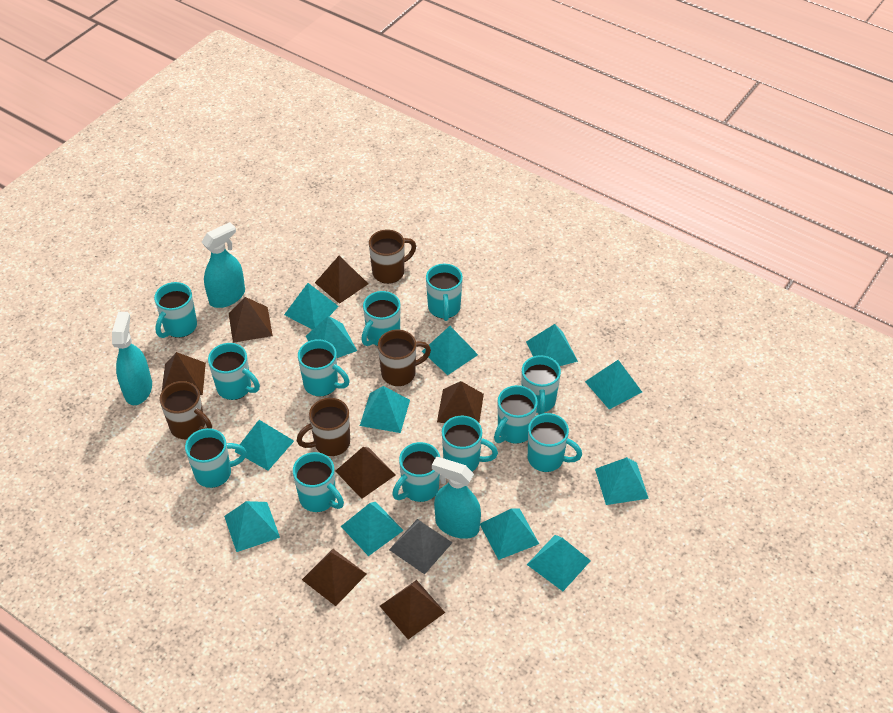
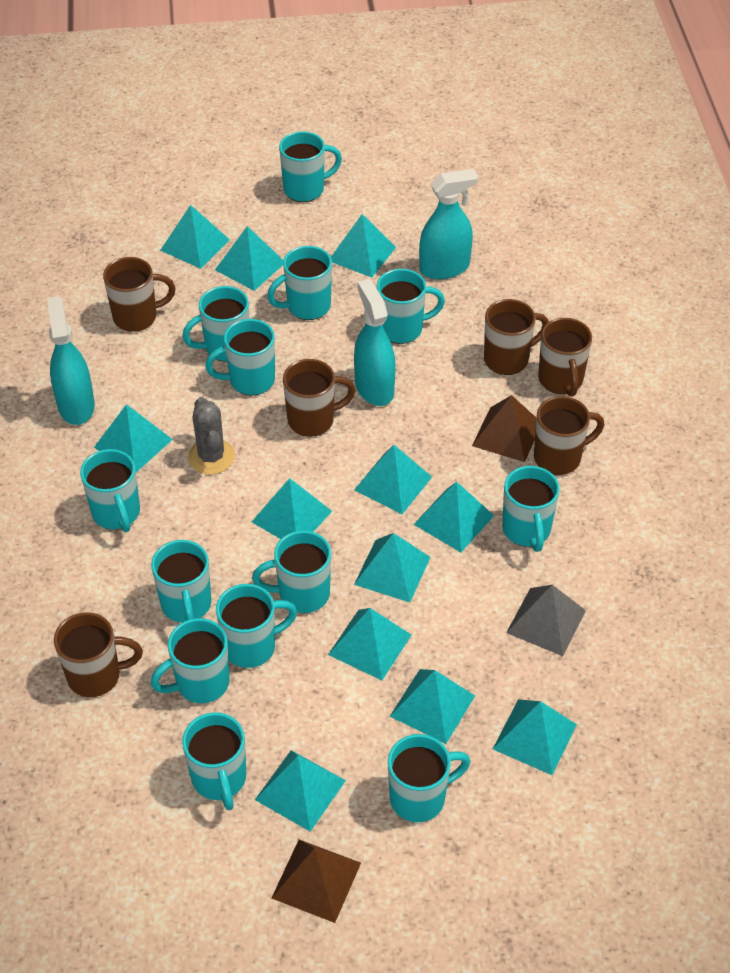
brown mug: 4 -> 6
brown pyramid: 7 -> 2
grey cactus: 0 -> 1
turquoise mug: 12 -> 13

